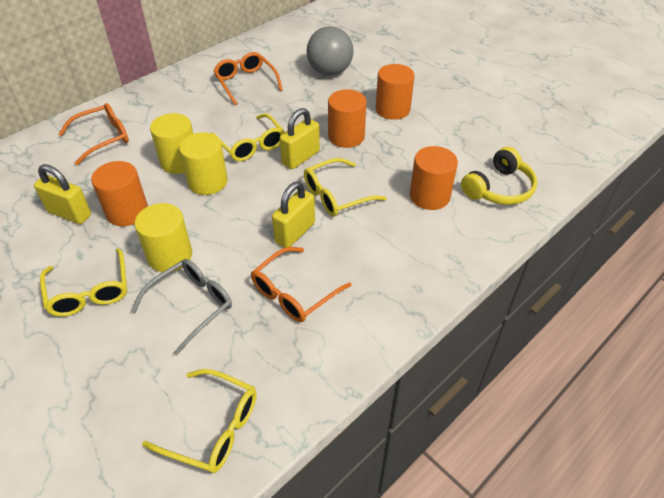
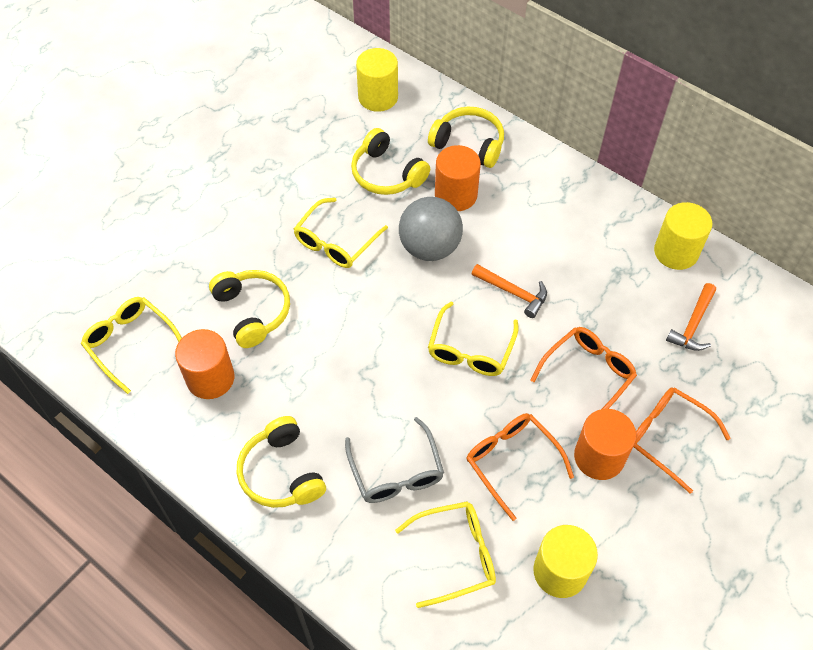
orange cylinder: 4 -> 3
orange hammer: 0 -> 2
yellow headphones: 1 -> 4
yellow padlock: 3 -> 0

